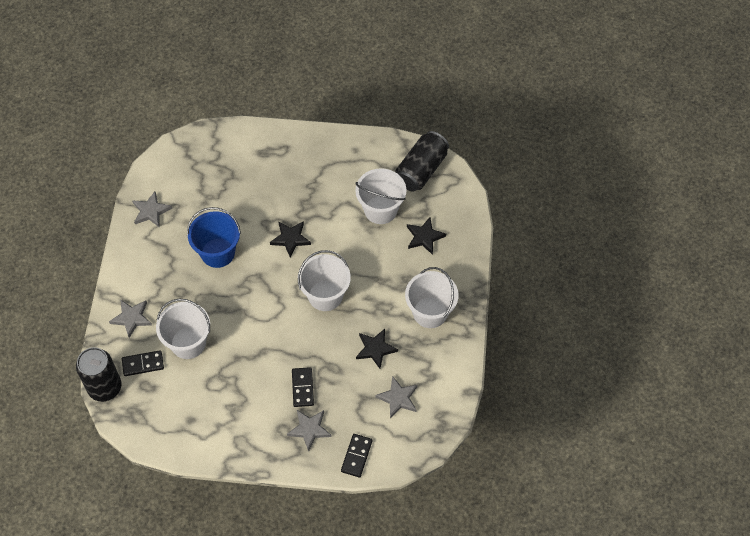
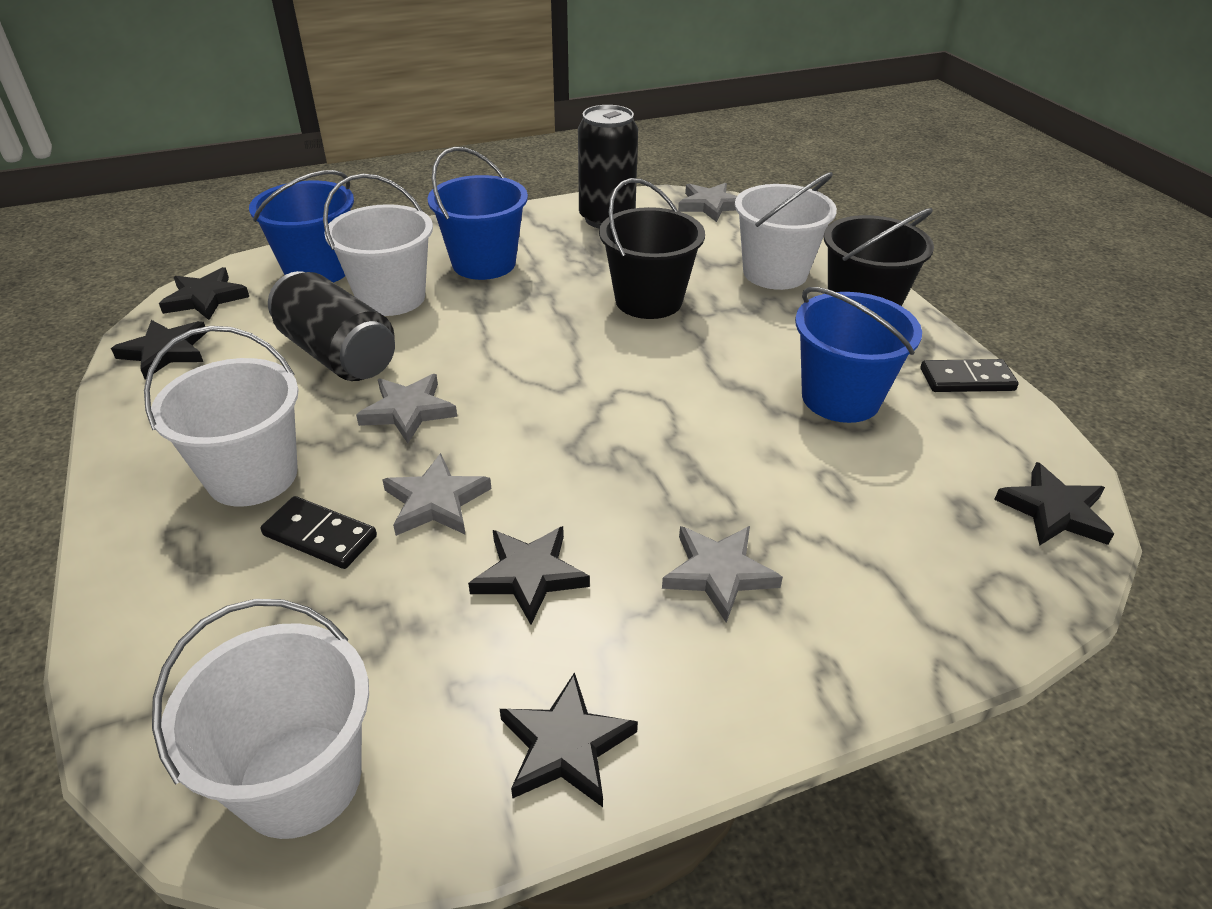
black bucket: 0 -> 2
black domino: 3 -> 2
black star: 3 -> 5
blue bucket: 1 -> 3

